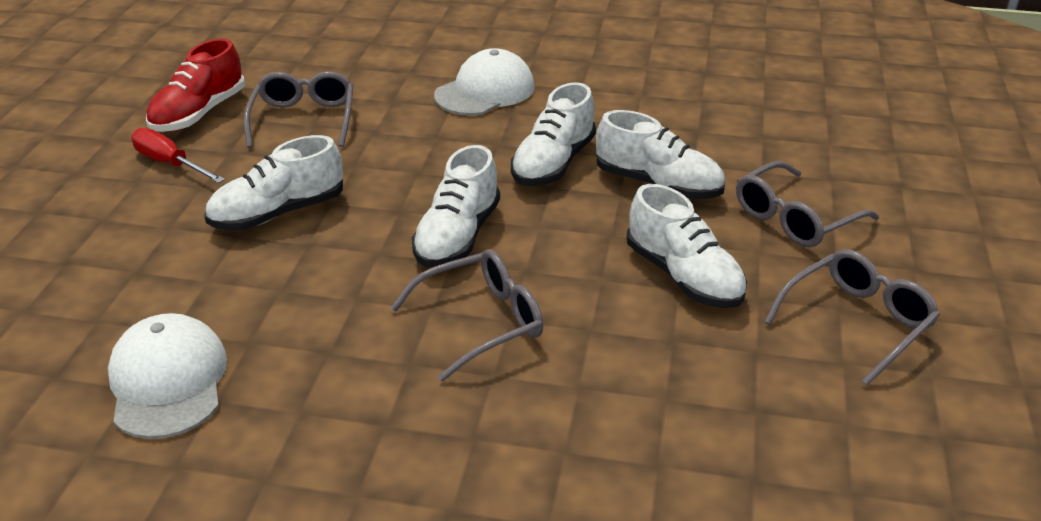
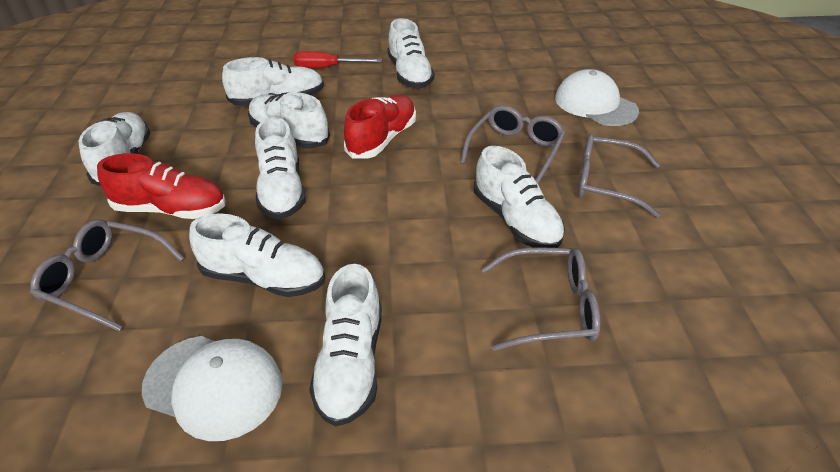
red shoe: 1 -> 2
white shoe: 5 -> 8

